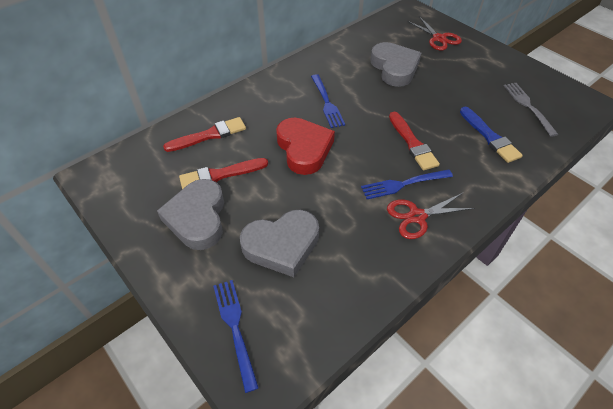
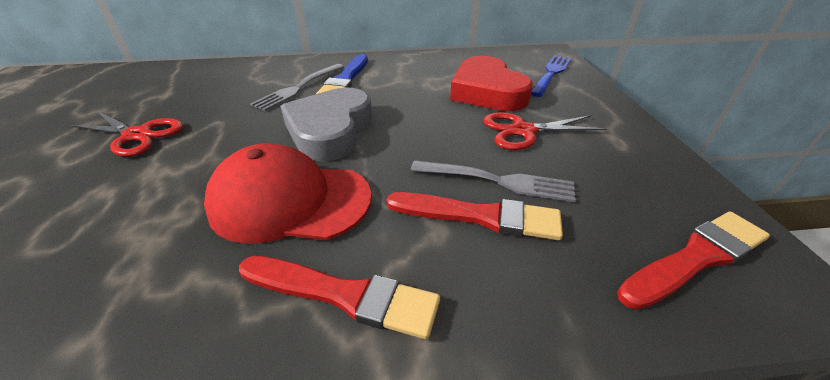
blue fork: 3 -> 1
grey fork: 1 -> 2
grey heart: 3 -> 1
red cap: 0 -> 1

